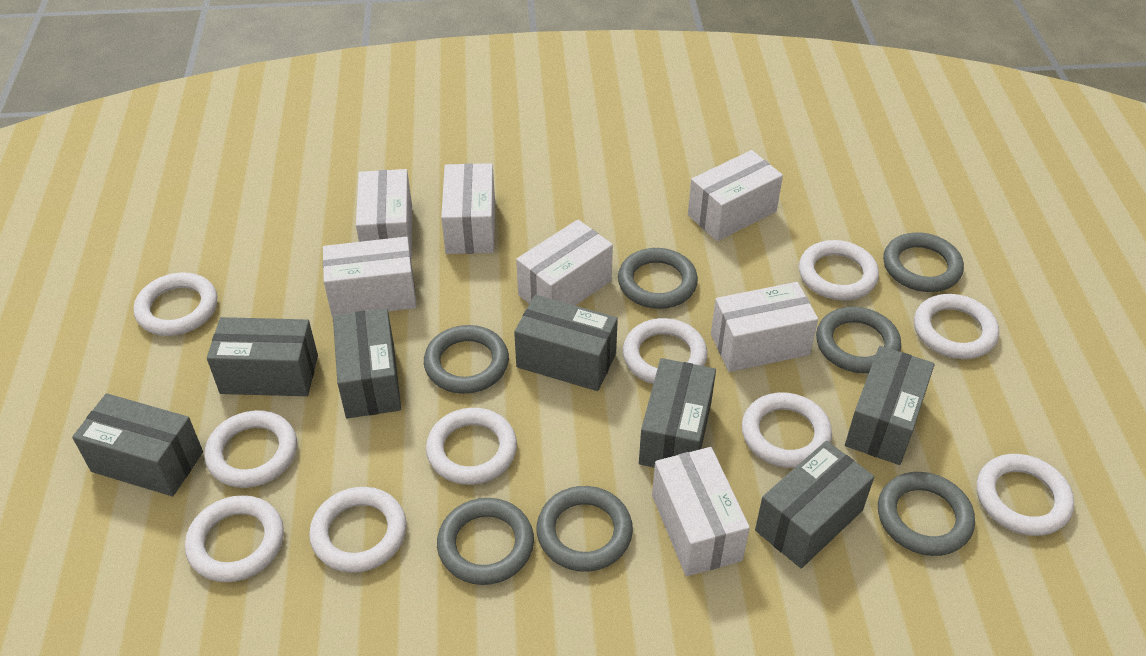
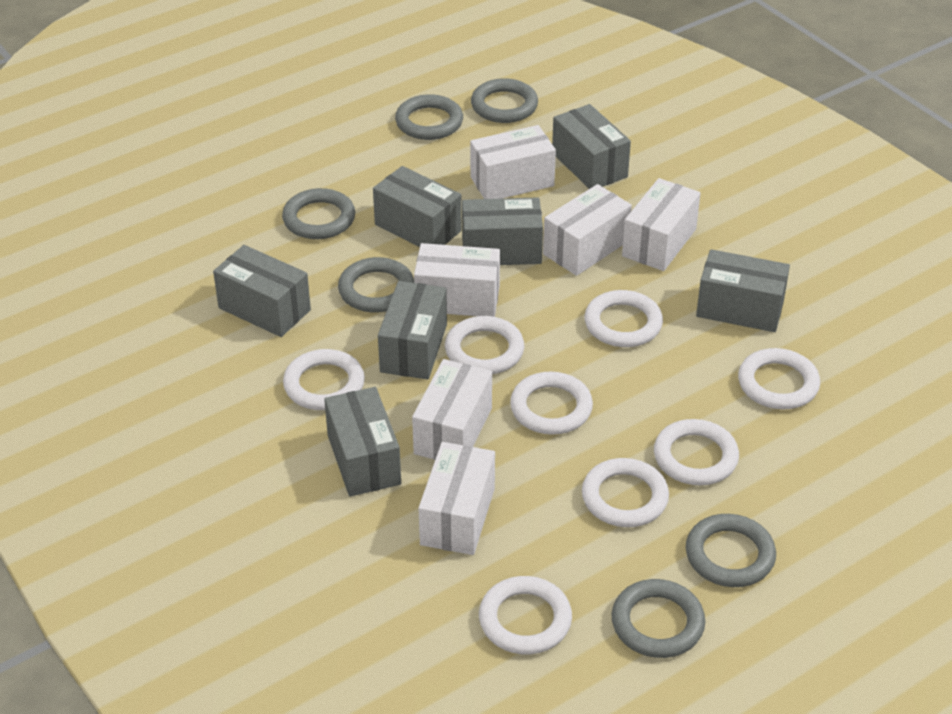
grey ring: 7 -> 6
white box: 7 -> 6
white ring: 10 -> 8

